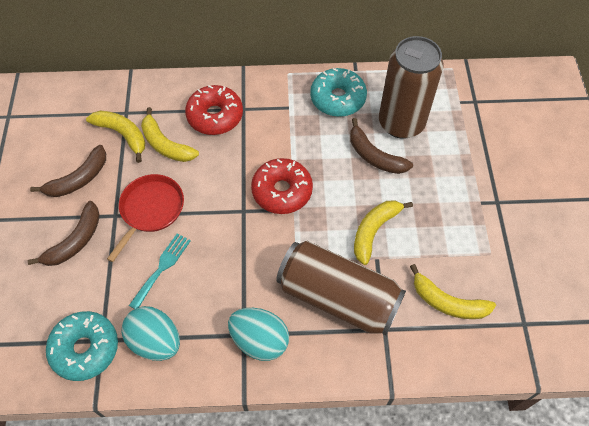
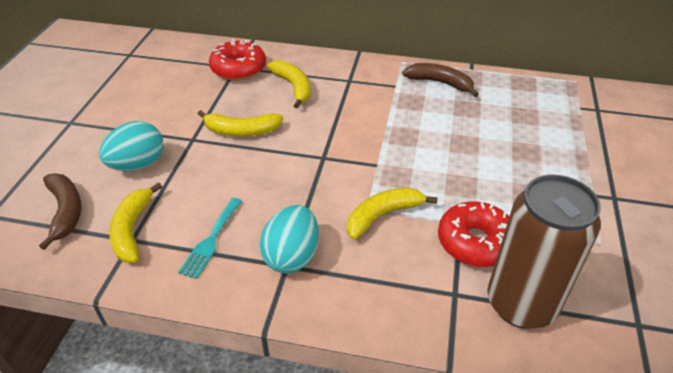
brown banana: 3 -> 2
brown can: 2 -> 1
red pan: 1 -> 0
turquoise donut: 2 -> 0

